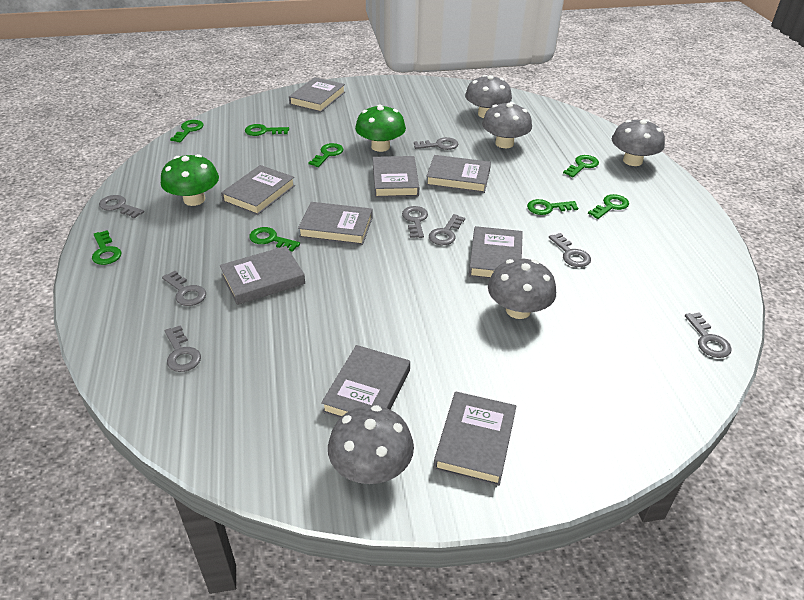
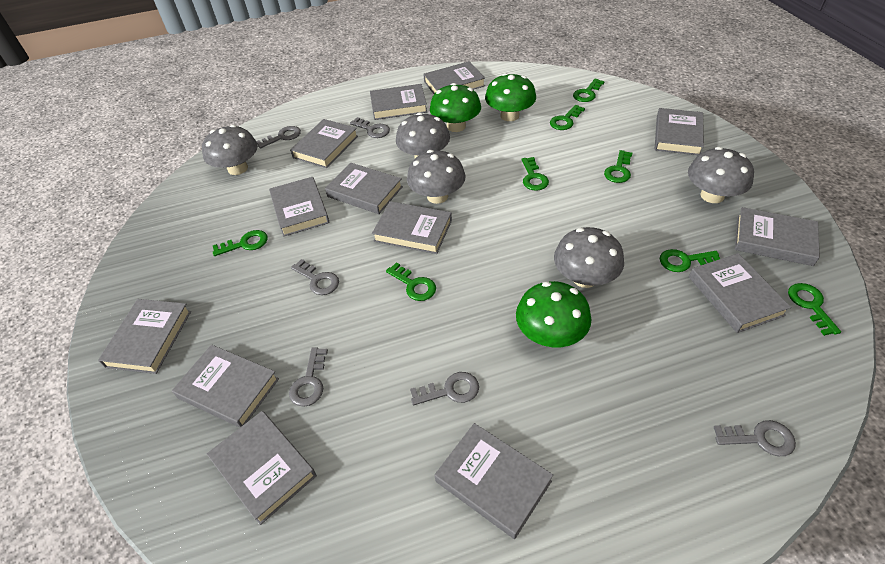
green mushroom: 2 -> 3
grey book: 9 -> 13
grey key: 8 -> 6

